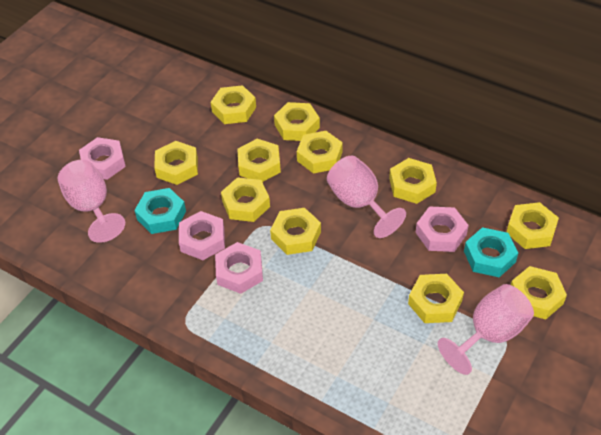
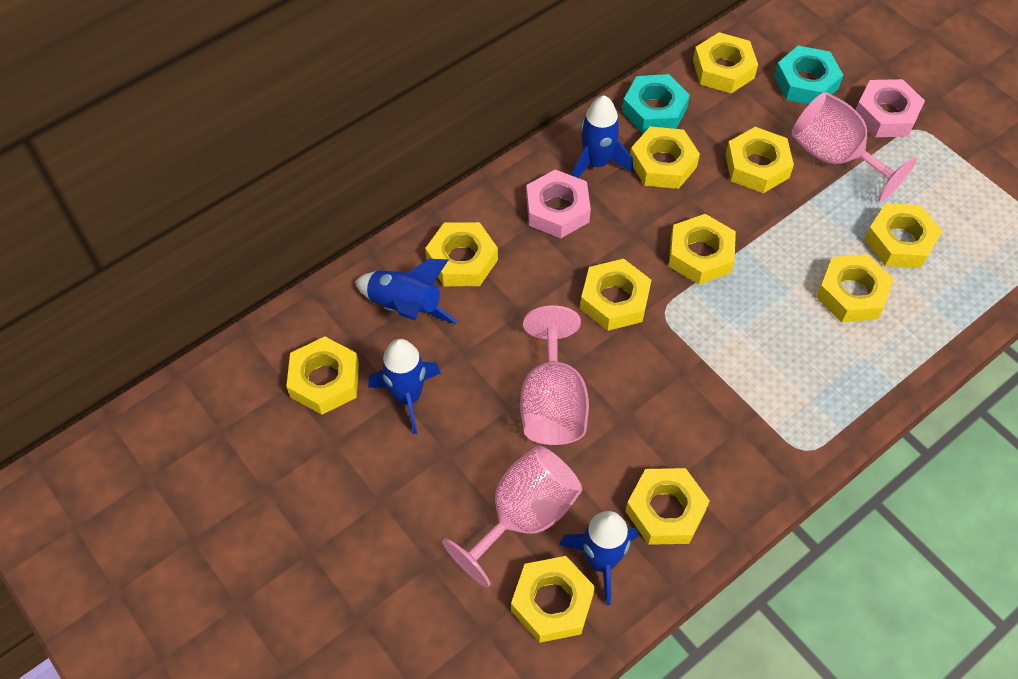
blue rocket: 0 -> 4
pink nut: 4 -> 2

